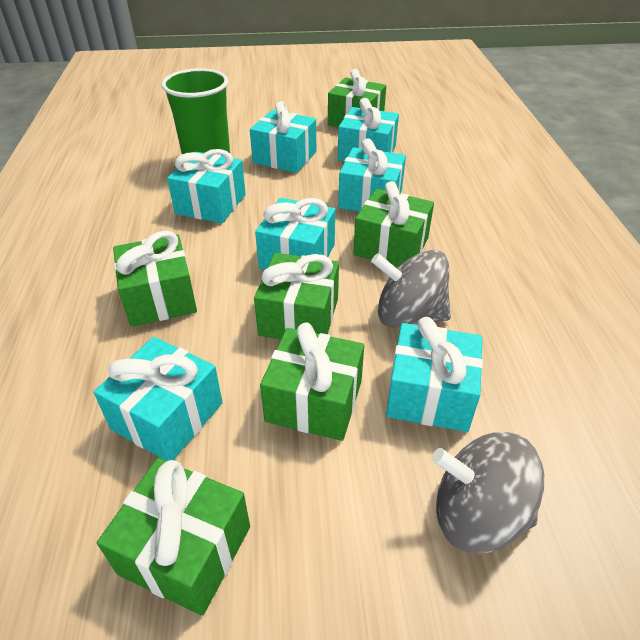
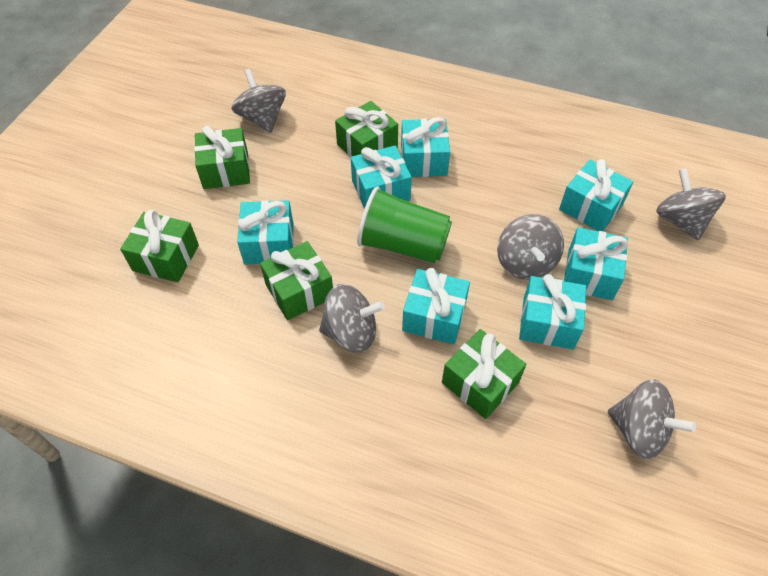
green gift: 6 -> 5
grey spinning top: 2 -> 5

